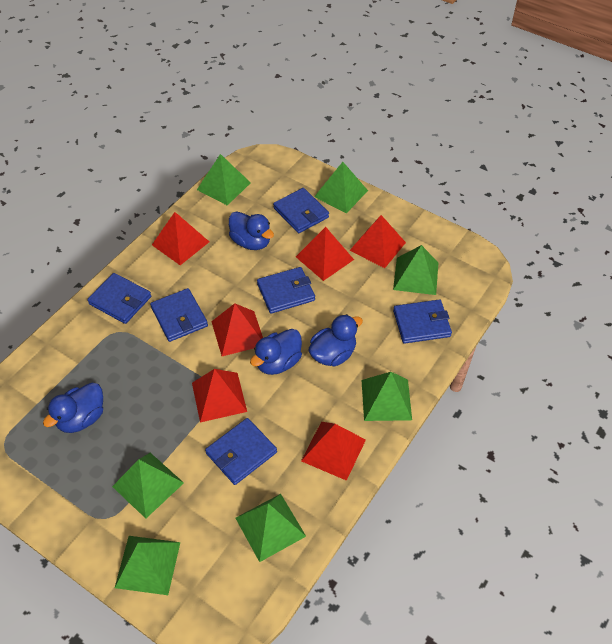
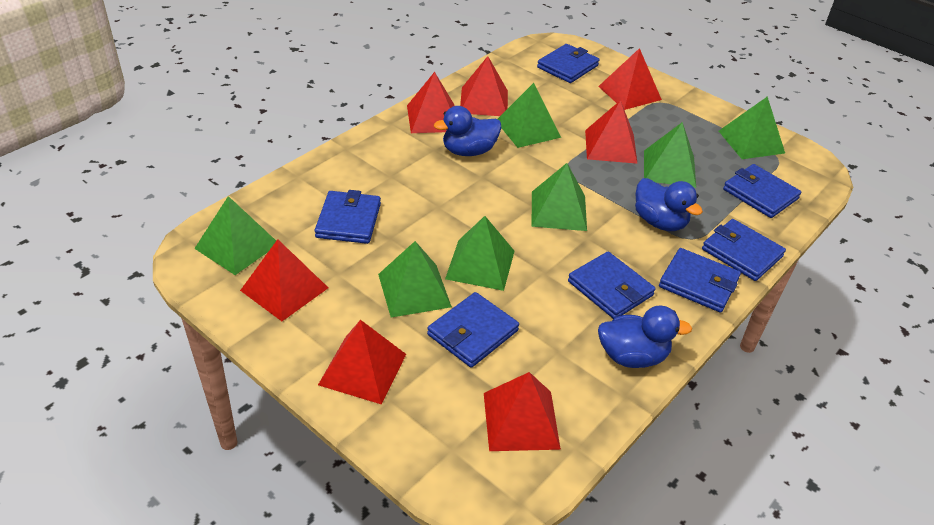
blue duck: 4 -> 3
blue wallet: 6 -> 7
red pyramid: 6 -> 7

